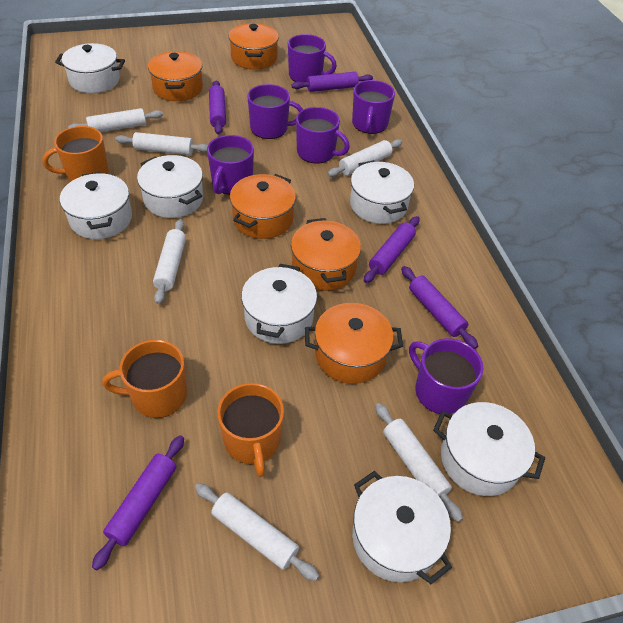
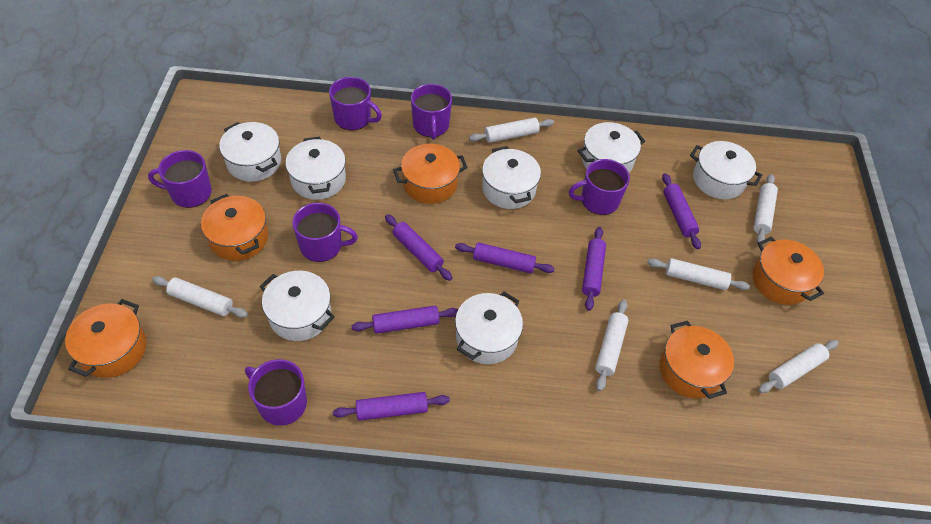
orange mug: 3 -> 0
purple rolling pin: 5 -> 6

